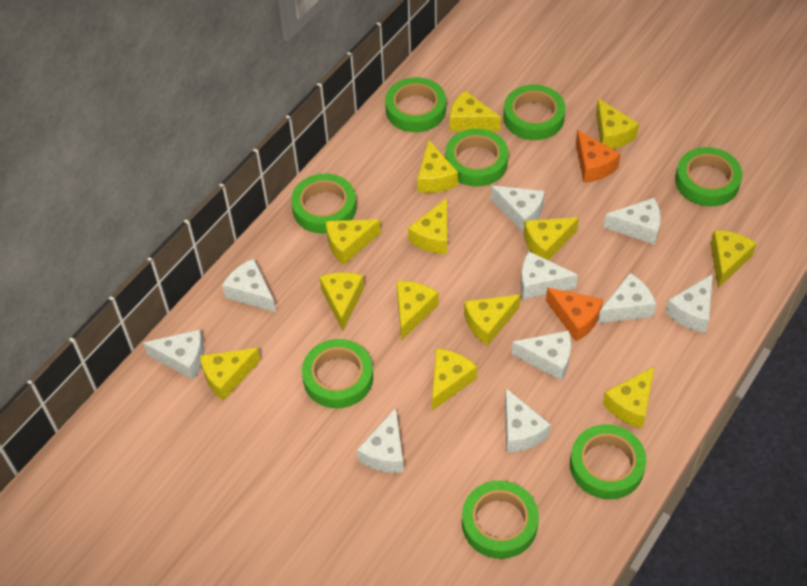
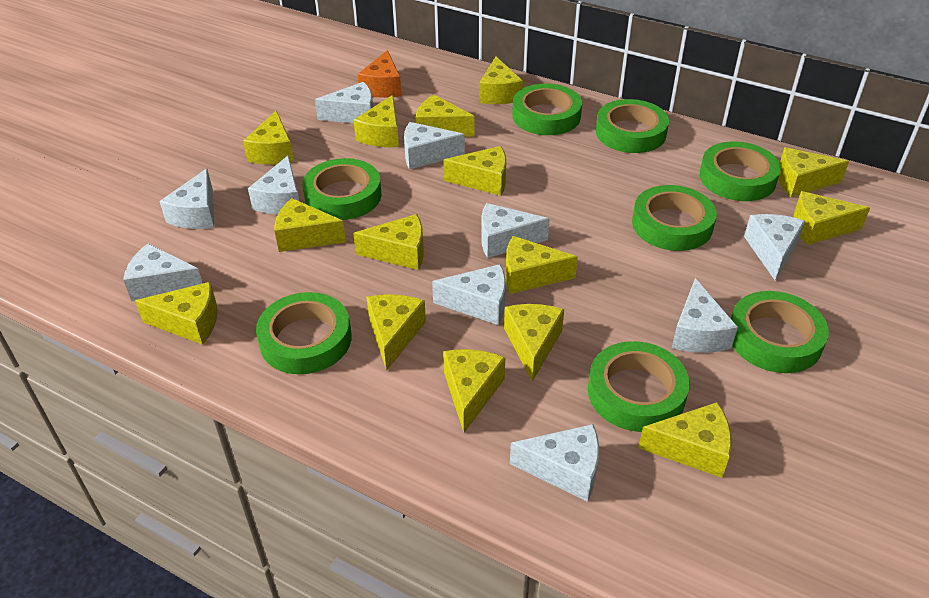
orange cheese: 2 -> 1
yellow cheese: 13 -> 15

